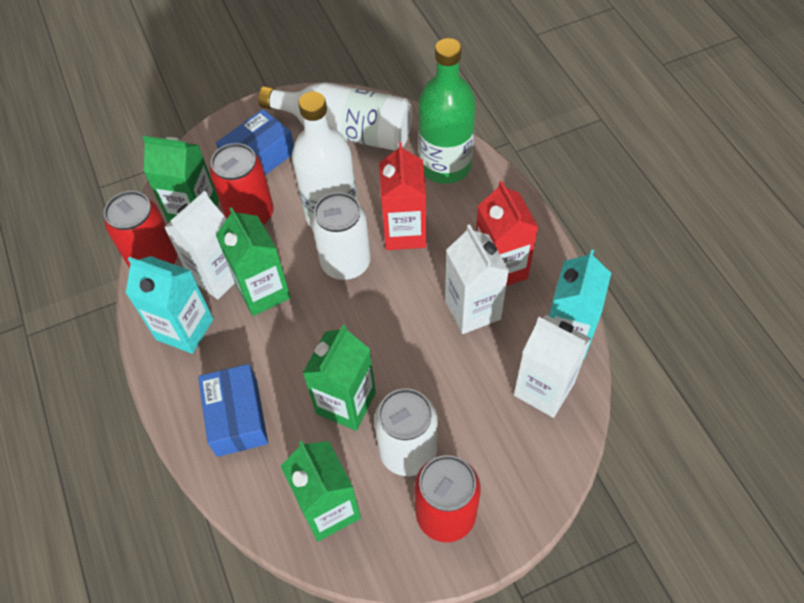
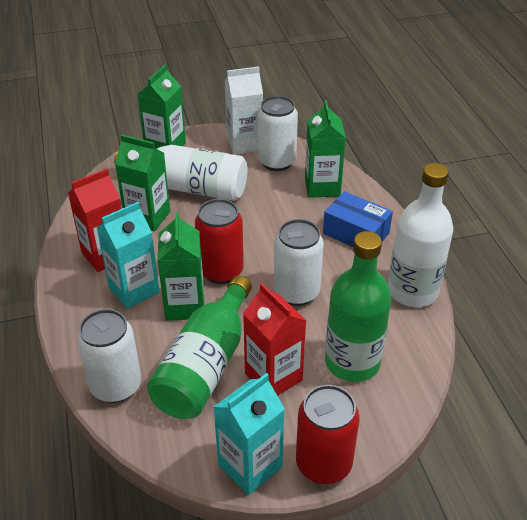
blue box: 2 -> 1
green bottle: 1 -> 2
red can: 3 -> 2
white can: 2 -> 3
white carton: 3 -> 1

